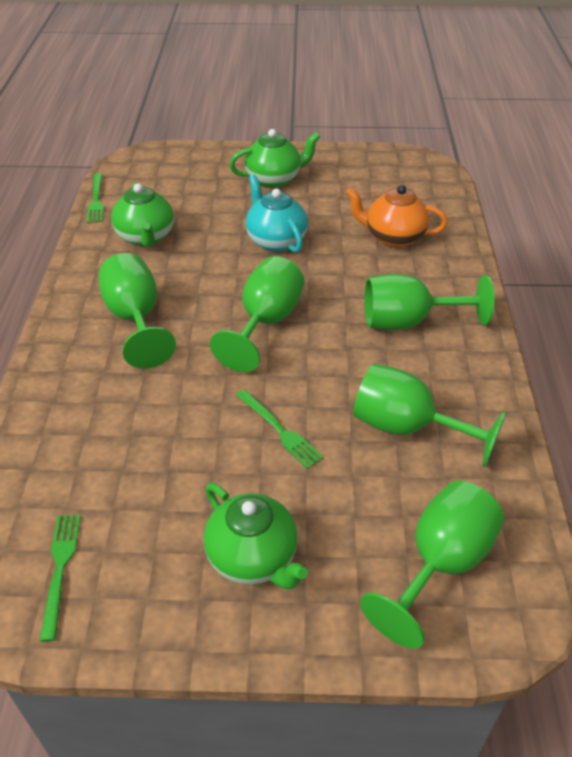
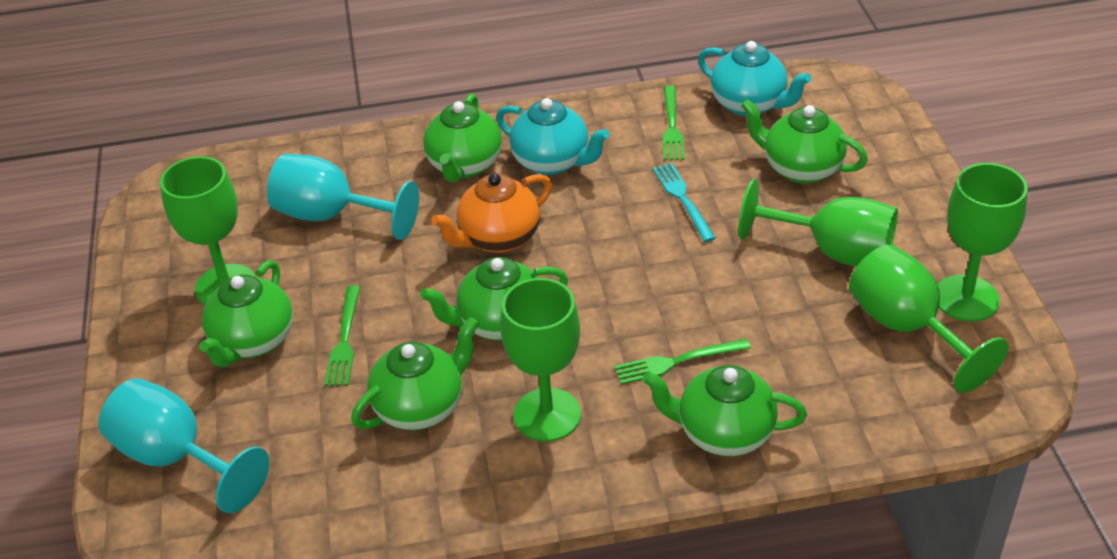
green teapot: 3 -> 6
turquoise fork: 0 -> 1
turquoise goblet: 0 -> 2
turquoise teapot: 1 -> 2

